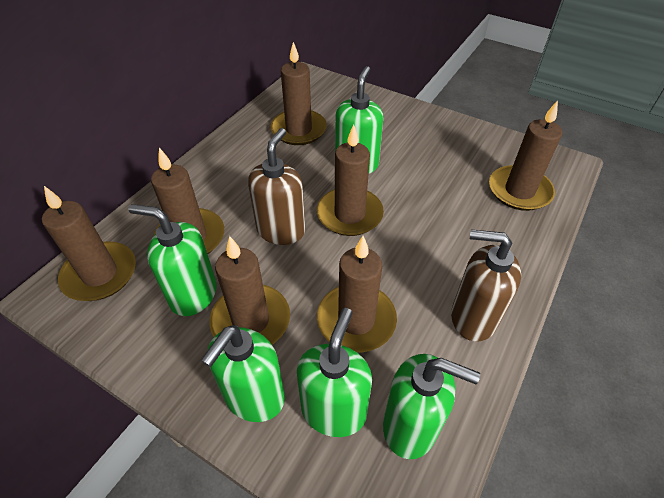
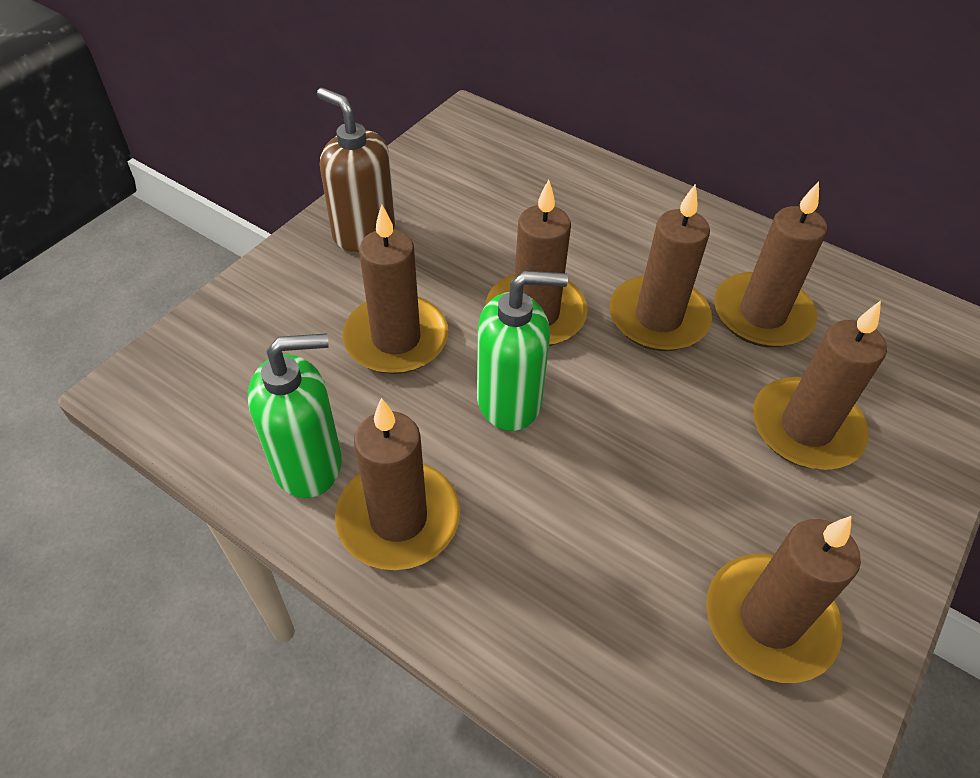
brown soap dispenser: 2 -> 1
green soap dispenser: 5 -> 2

